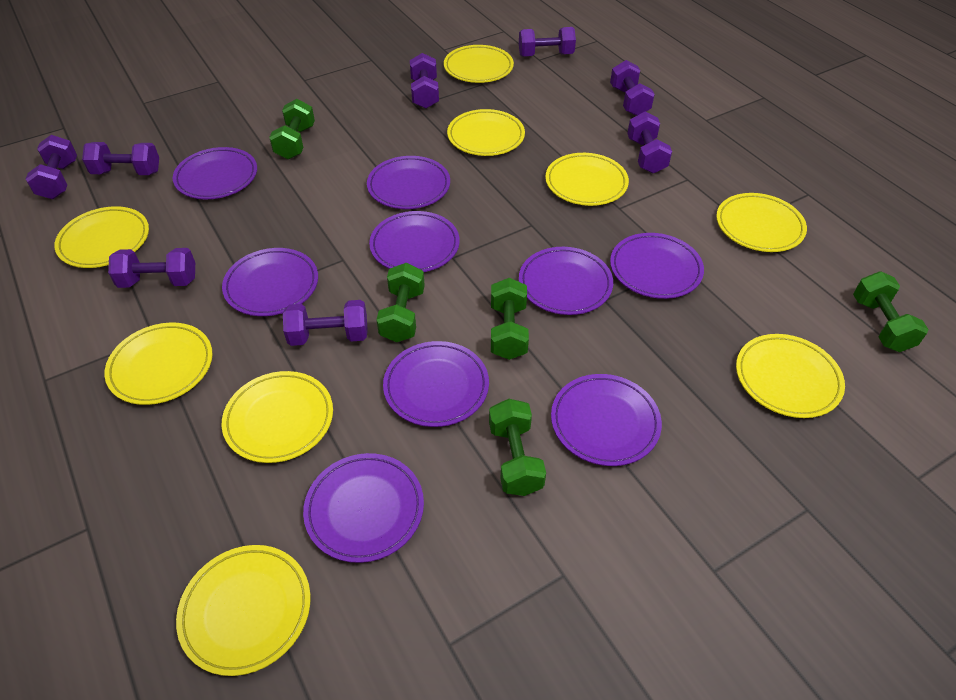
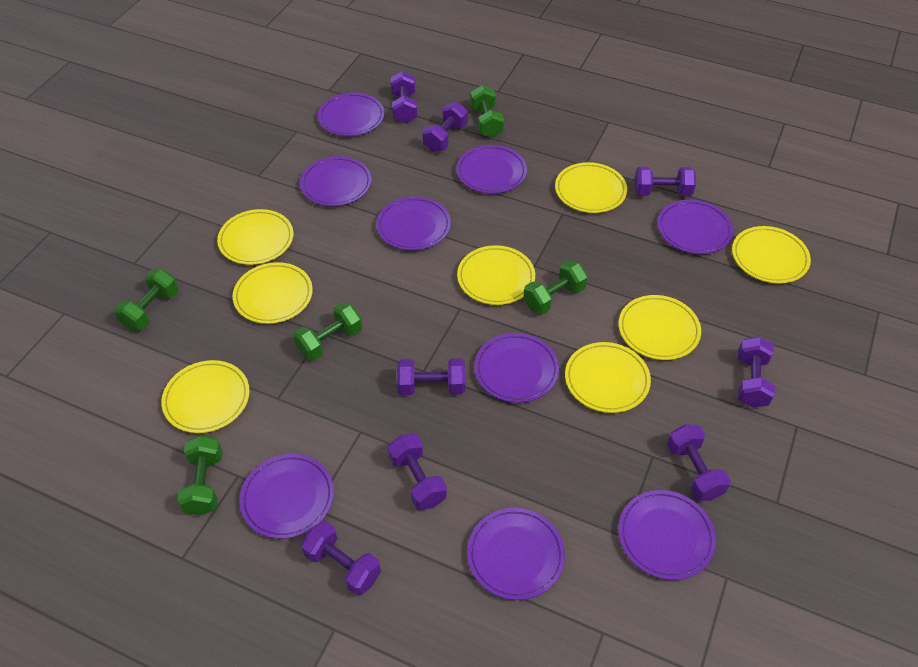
yellow plate: 9 -> 8

